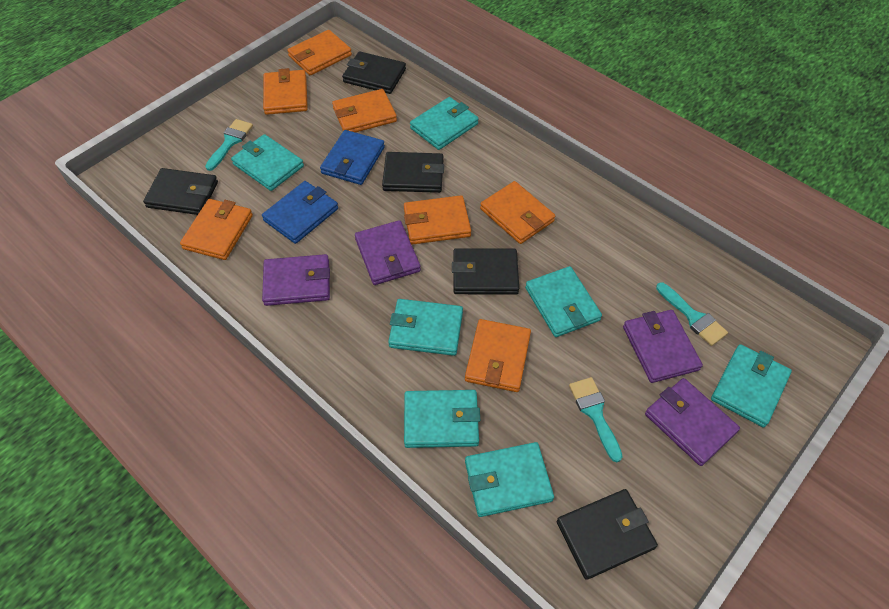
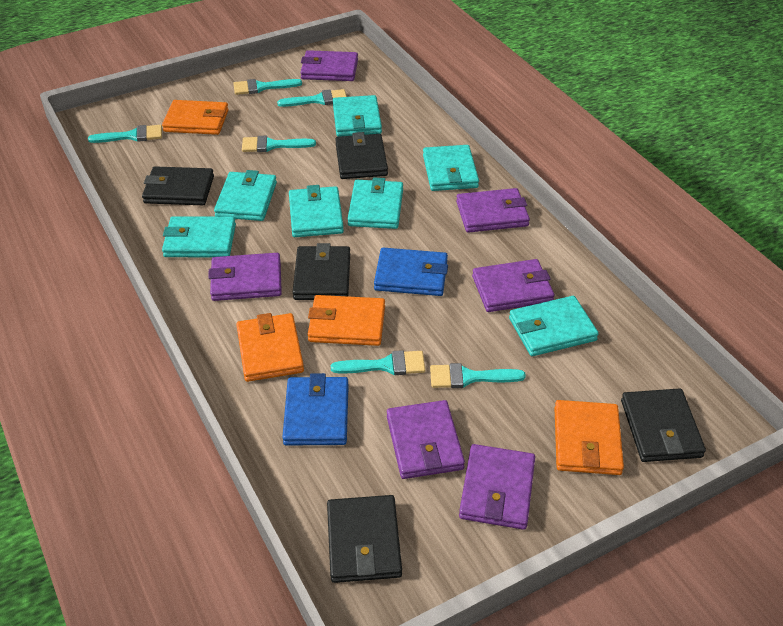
orange wallet: 7 -> 4
purple wallet: 4 -> 6
turquoise brush: 3 -> 6

